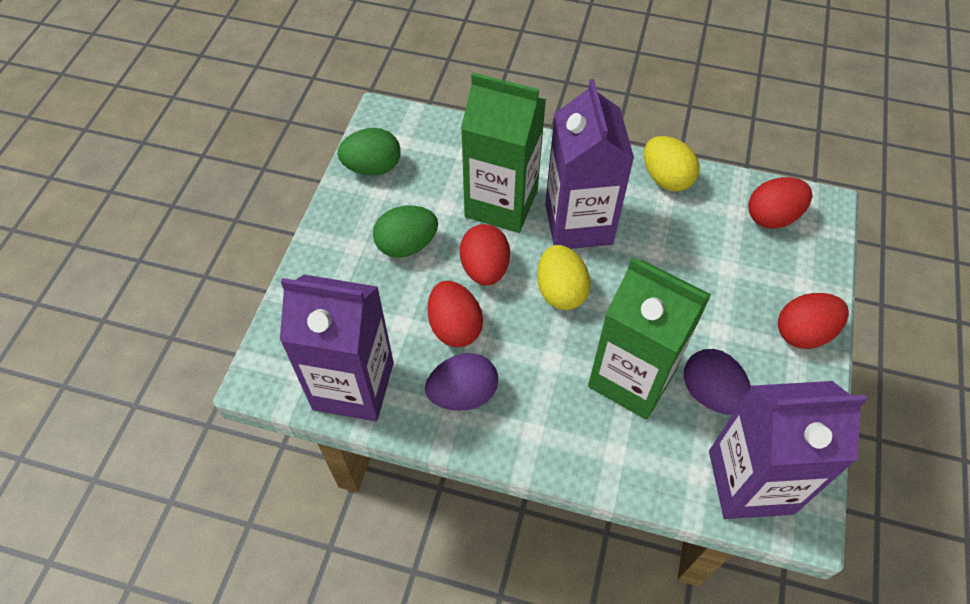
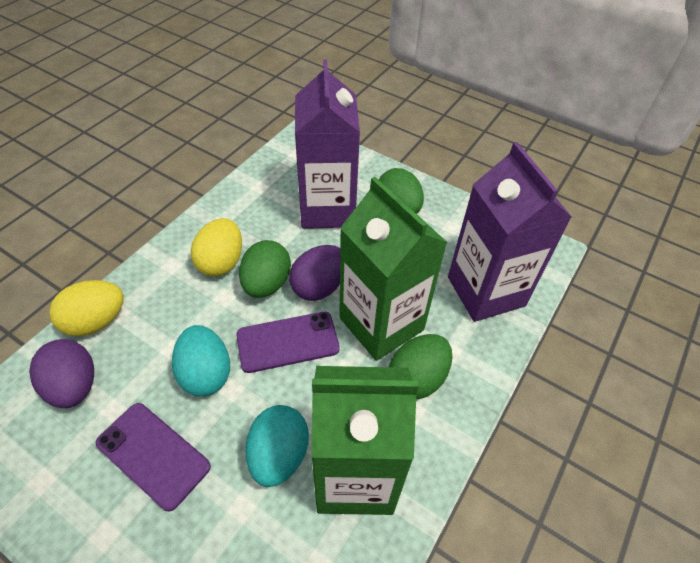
green egg: 2 -> 3
purple carton: 3 -> 2
purple phone: 0 -> 2
red egg: 4 -> 0
turquoise egg: 0 -> 2

